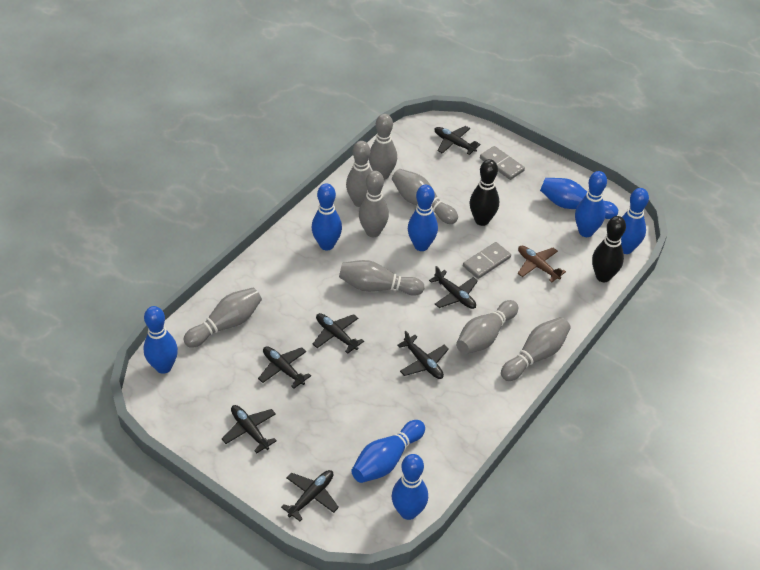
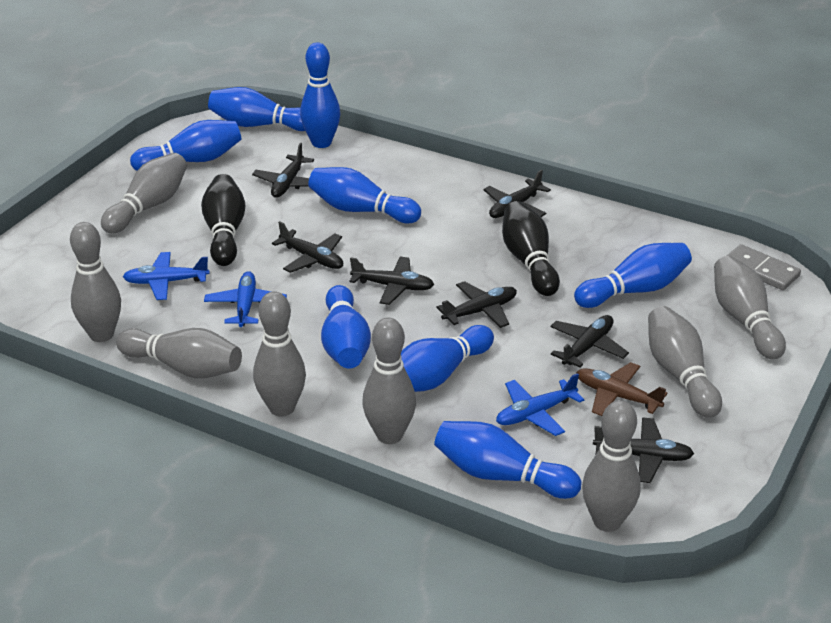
blue plane: 0 -> 3
grey domino: 2 -> 1

